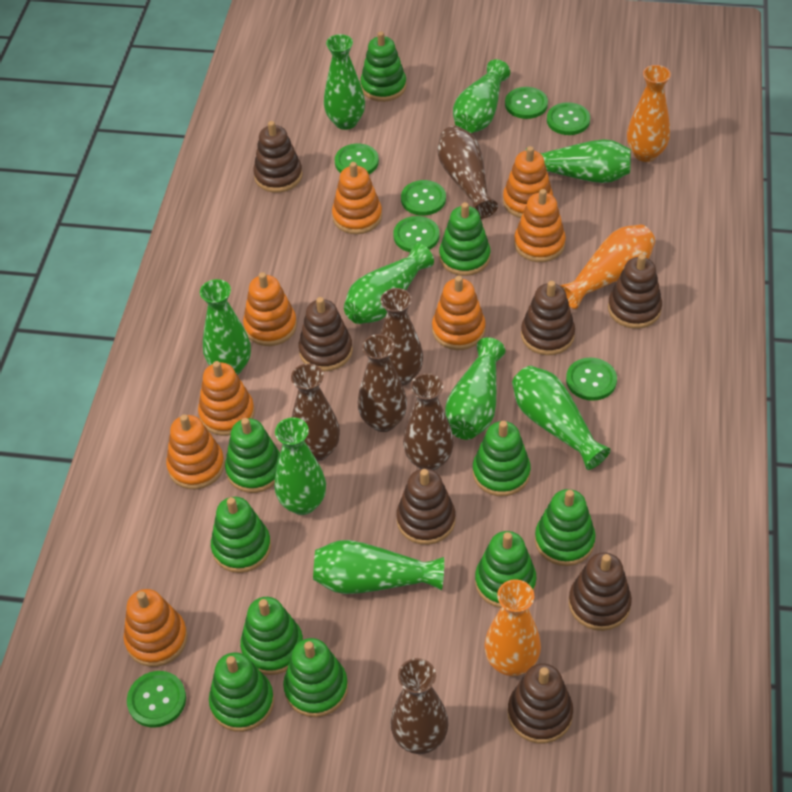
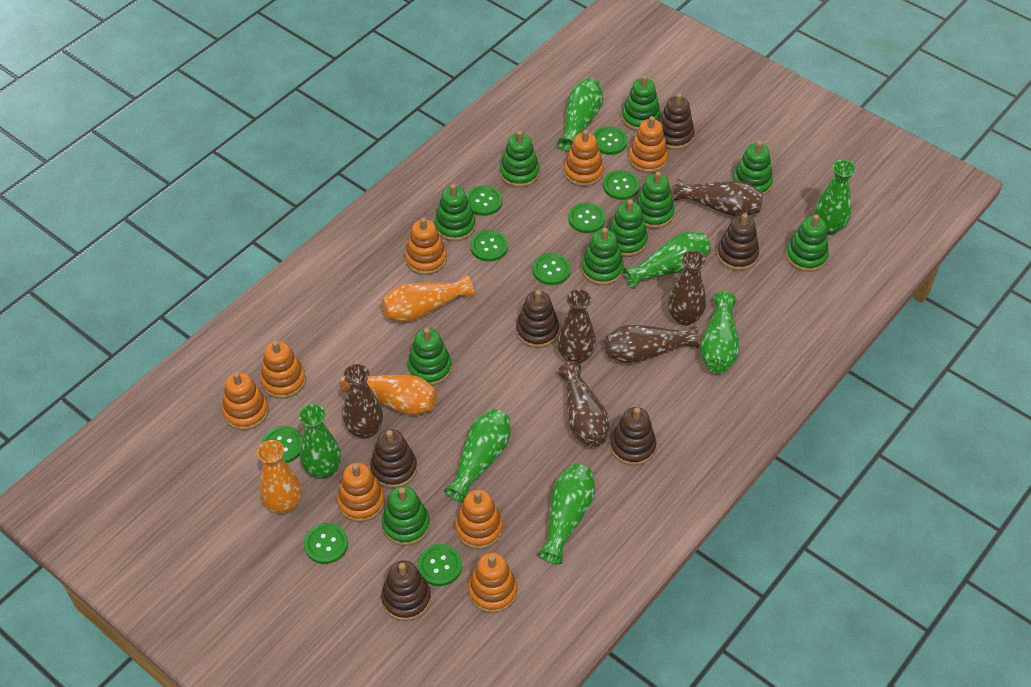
brown stacking toy: 7 -> 6
green button: 7 -> 9
green vase: 9 -> 7

